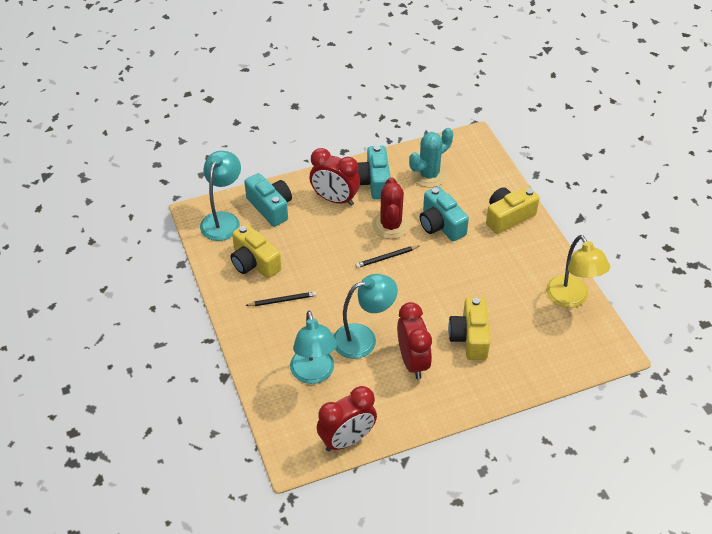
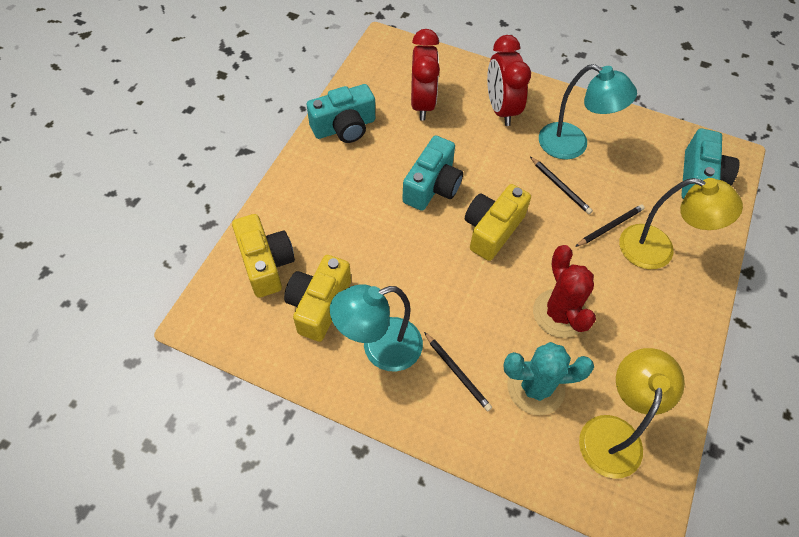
black pencil: 2 -> 3
red clock: 3 -> 2
turquoise lamp: 3 -> 2
yellow lamp: 1 -> 2

